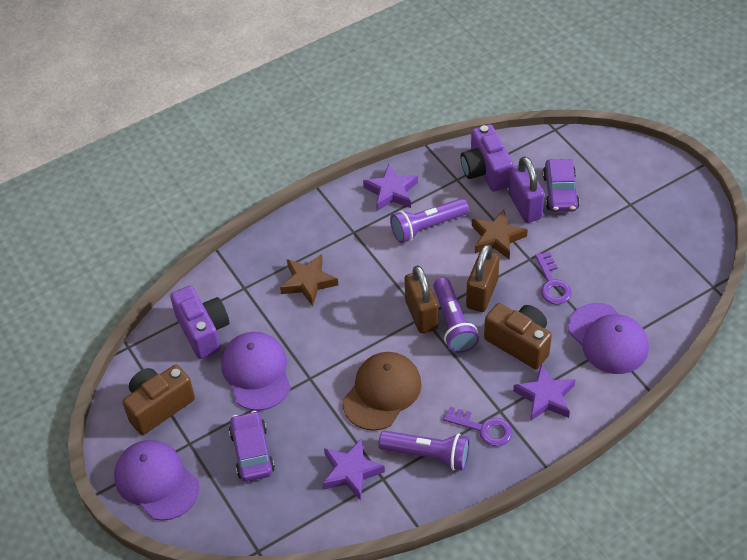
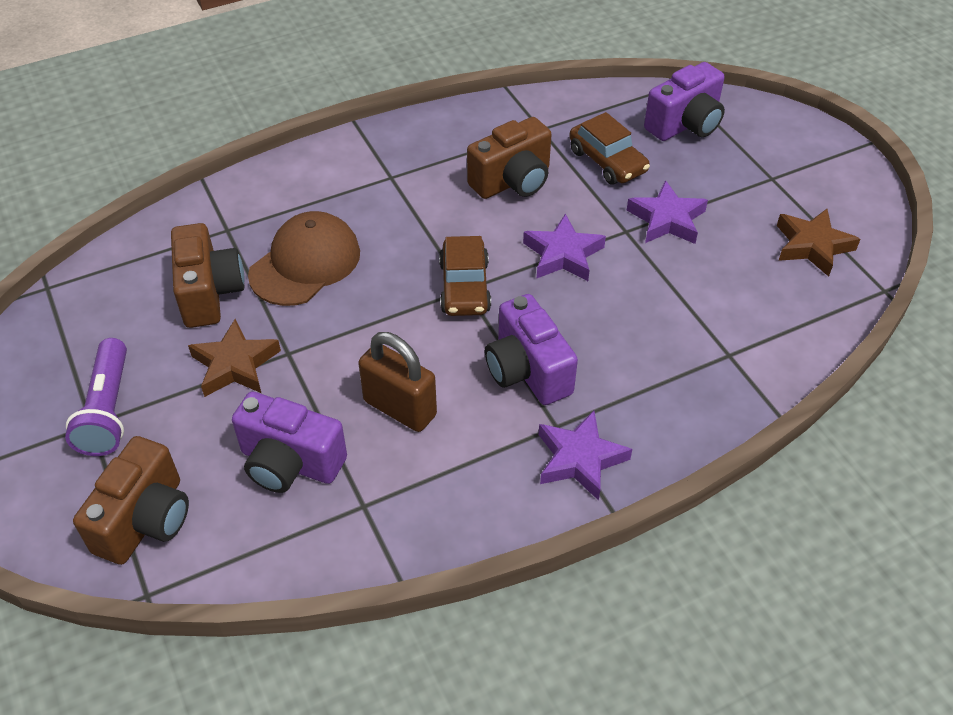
brown camera: 2 -> 3
brown car: 0 -> 2
brown padlock: 2 -> 1
purple camera: 2 -> 3
purple cap: 3 -> 0
purple car: 2 -> 0
purple flashlight: 3 -> 1
purple key: 2 -> 0
purple padlock: 1 -> 0

